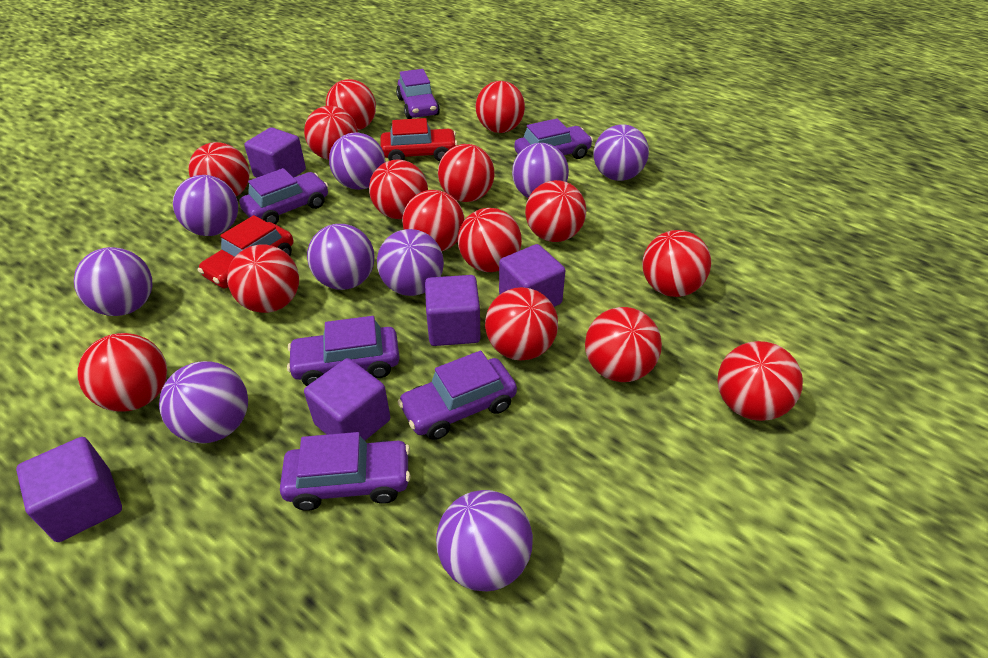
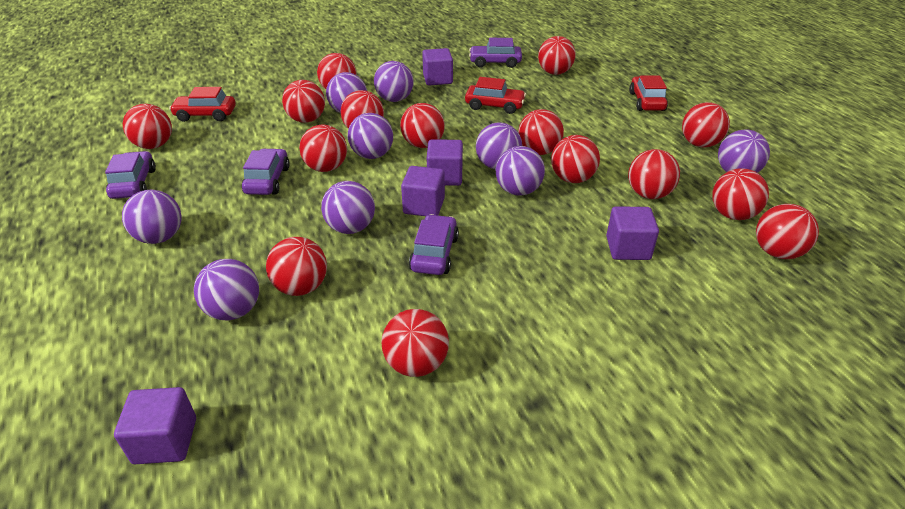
purple car: 6 -> 4
red car: 2 -> 3

